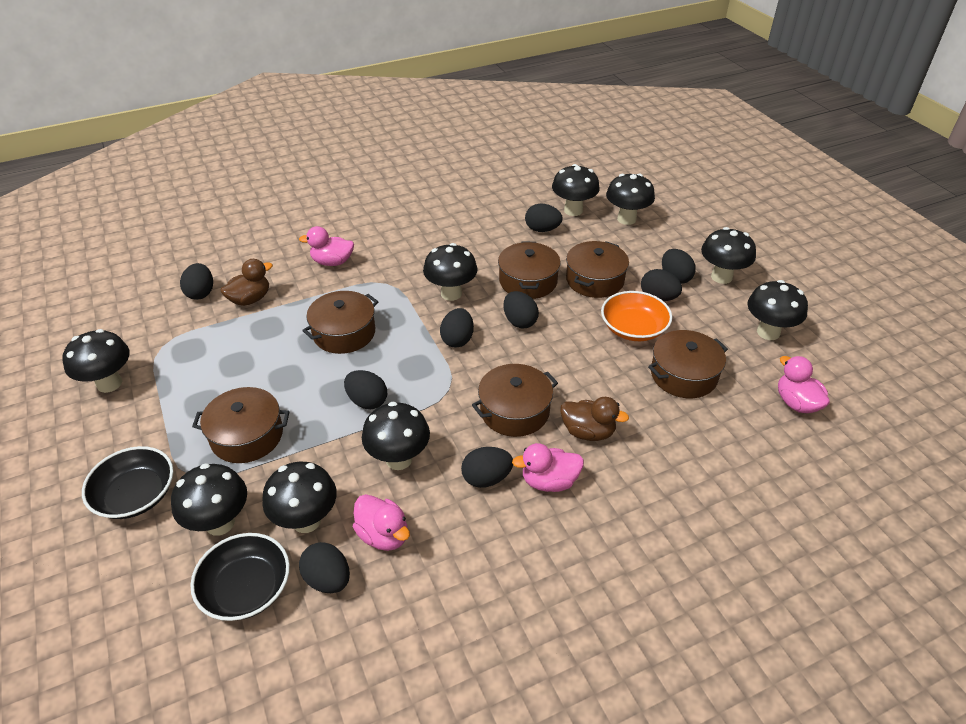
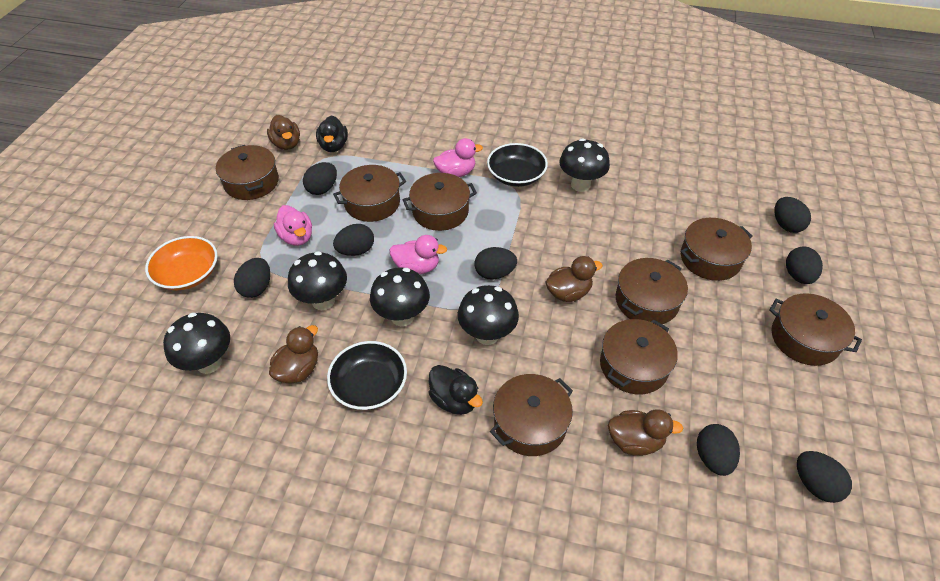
black duck: 0 -> 2
black egg: 9 -> 8
black mushroom: 9 -> 5
brown duck: 2 -> 4
brown pot: 6 -> 8
pink duck: 4 -> 3

